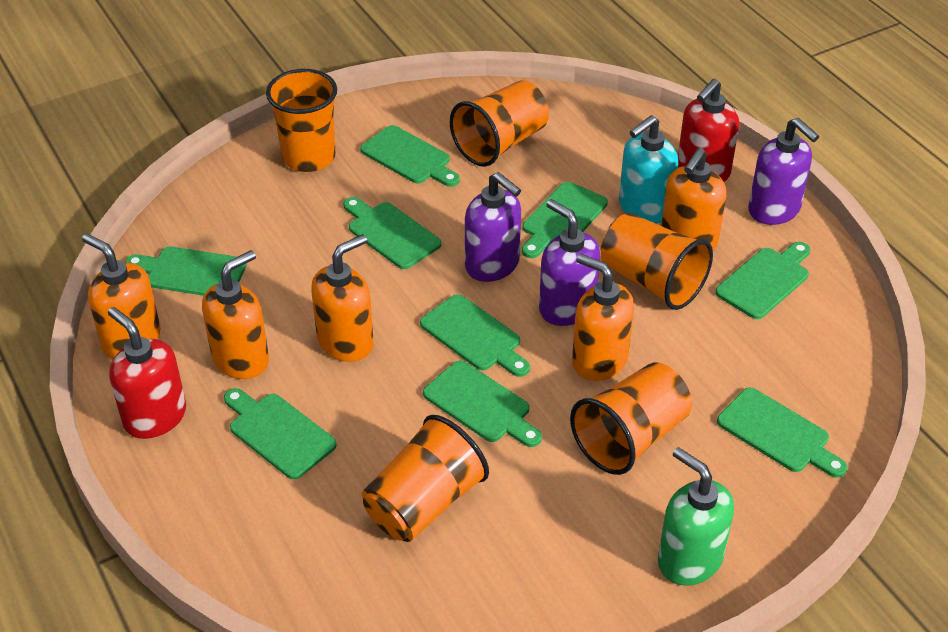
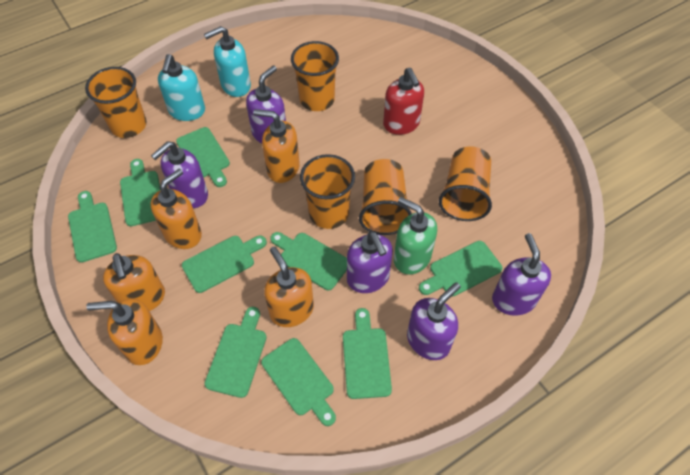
purple soap dispenser: 3 -> 5
red soap dispenser: 2 -> 1
turquoise soap dispenser: 1 -> 2

